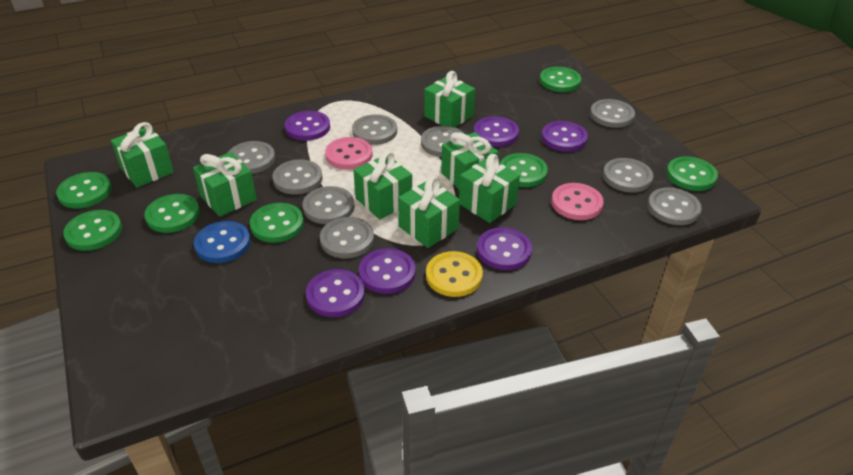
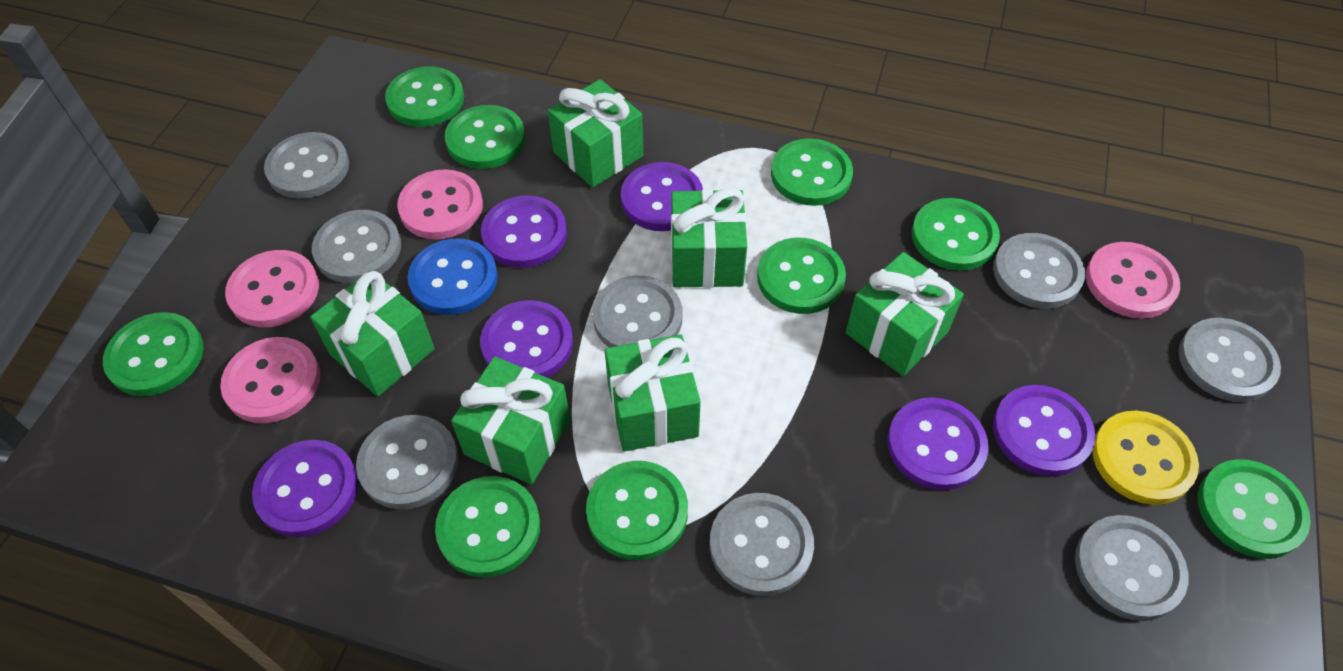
green button: 7 -> 9
green gift: 7 -> 6
grey button: 9 -> 8
pink button: 2 -> 4

